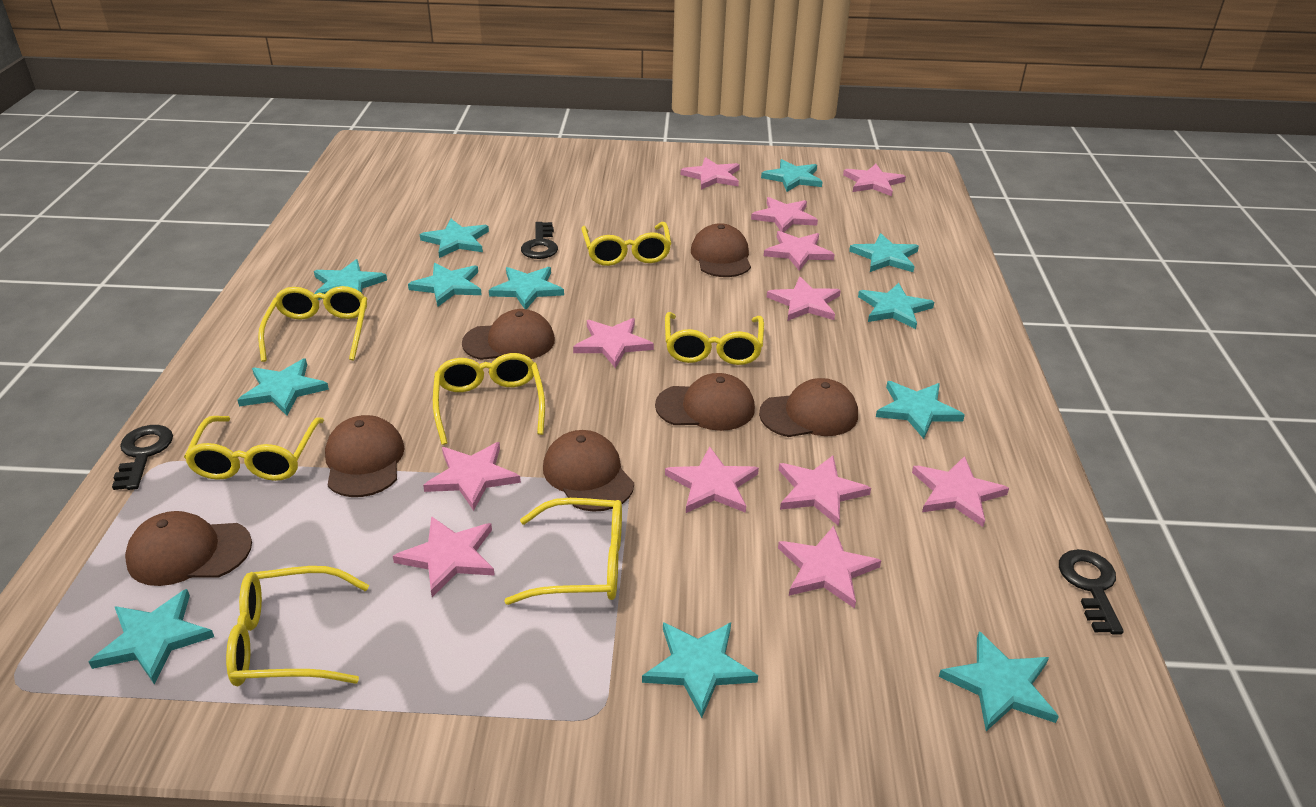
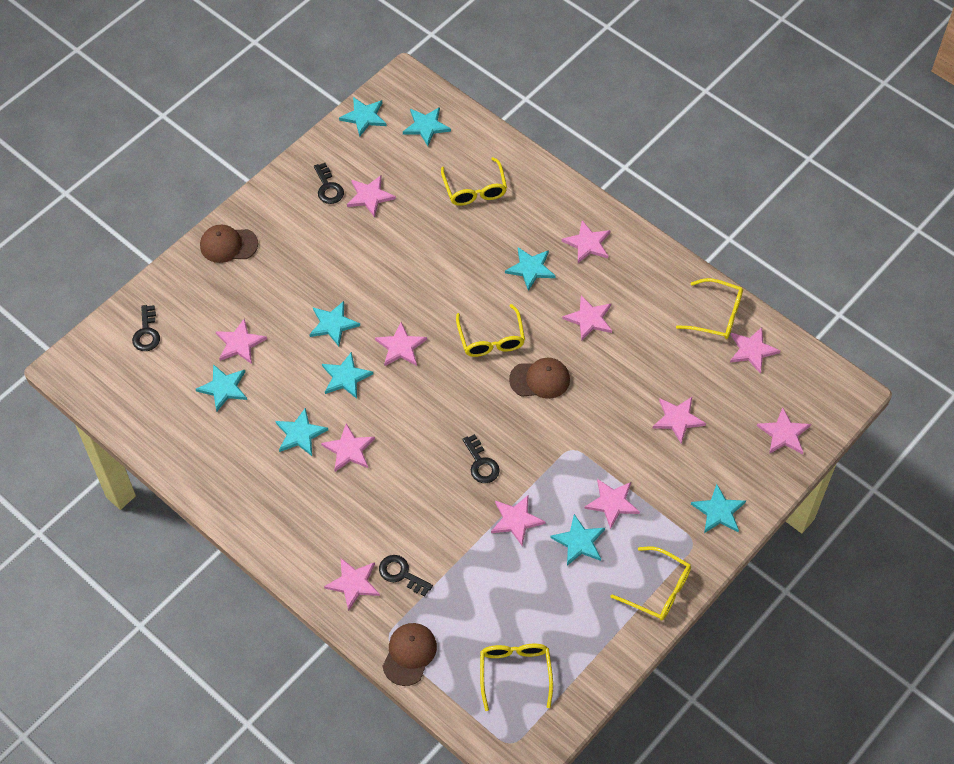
black key: 3 -> 4
brown cap: 7 -> 3
turquoise star: 12 -> 9
yellow glasses: 7 -> 5

